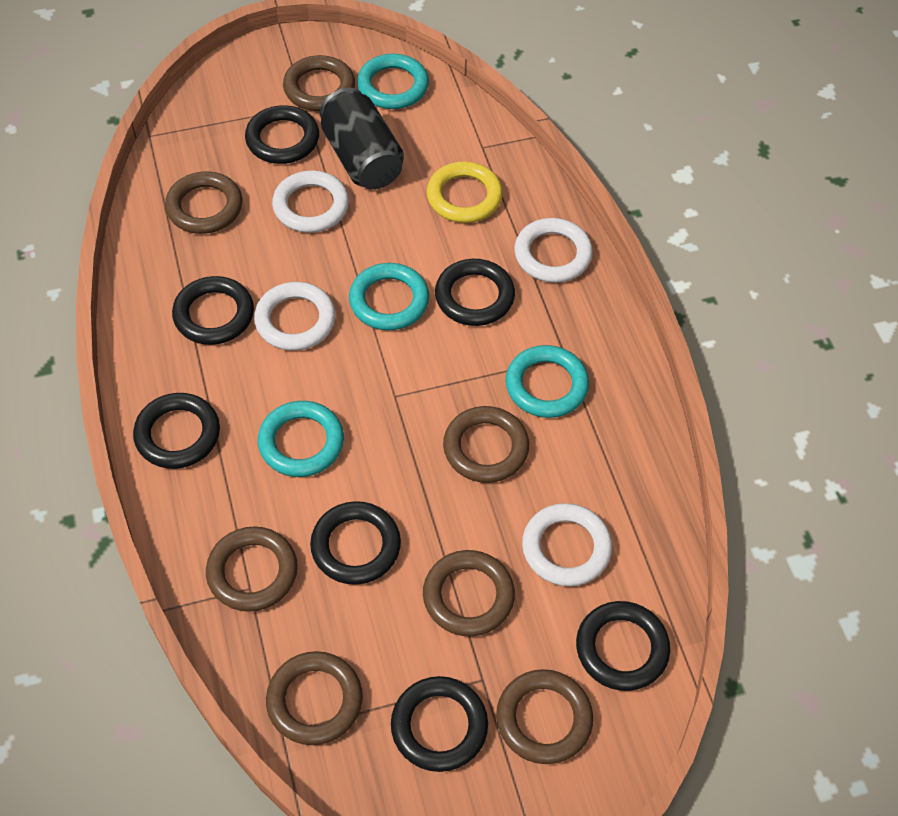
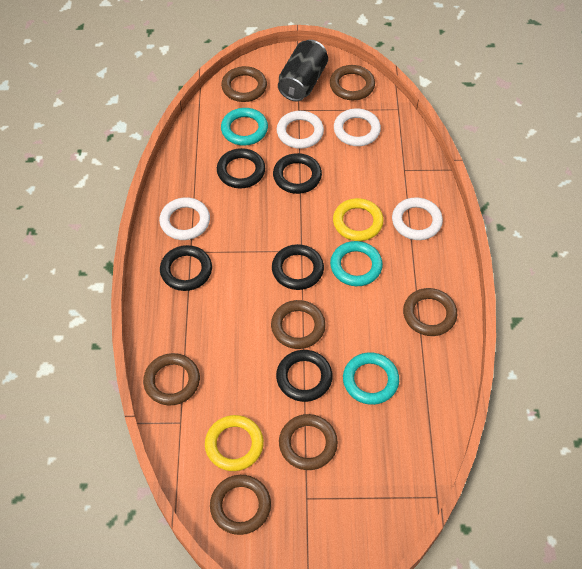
black ring: 7 -> 5
turquoise ring: 4 -> 3
yellow ring: 1 -> 2

